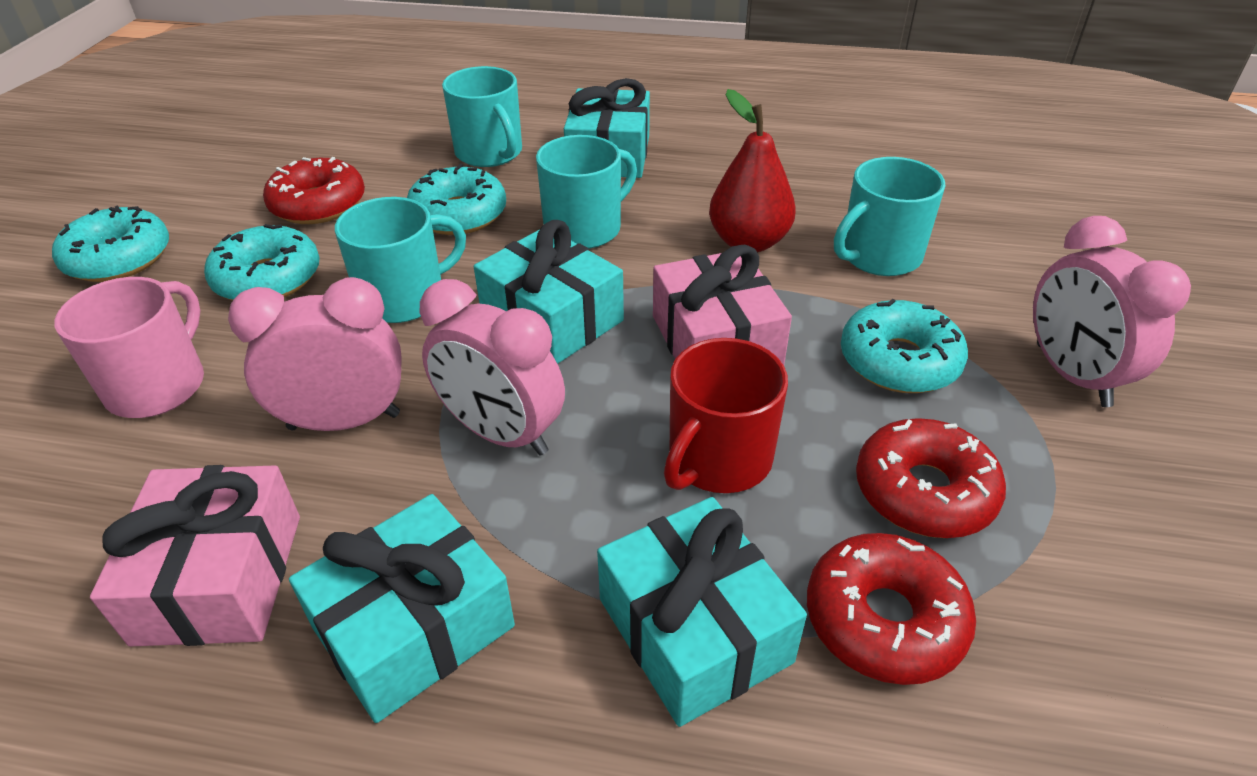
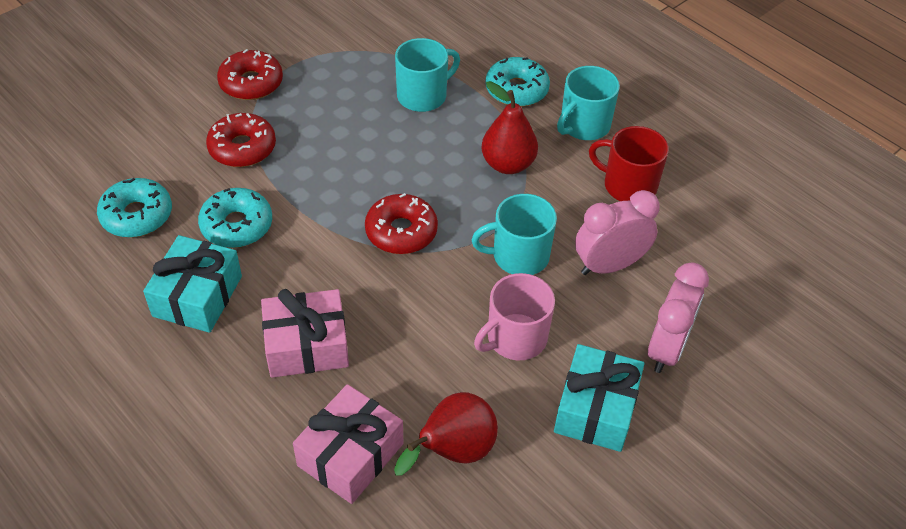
pink clock: 3 -> 2
red pear: 1 -> 2
turquoise donut: 4 -> 3
turquoise gift: 4 -> 2
turquoise mug: 4 -> 3

